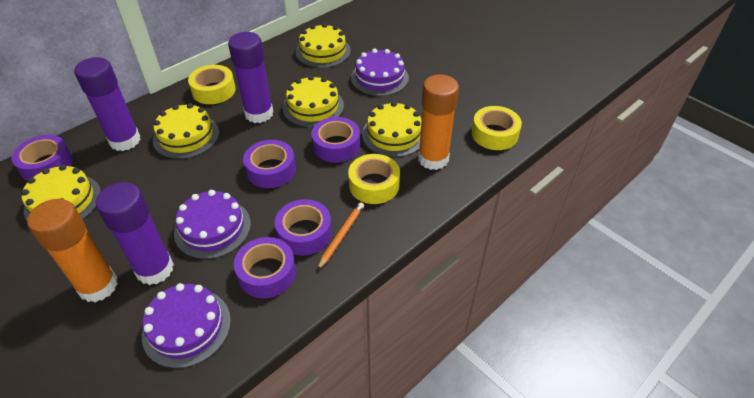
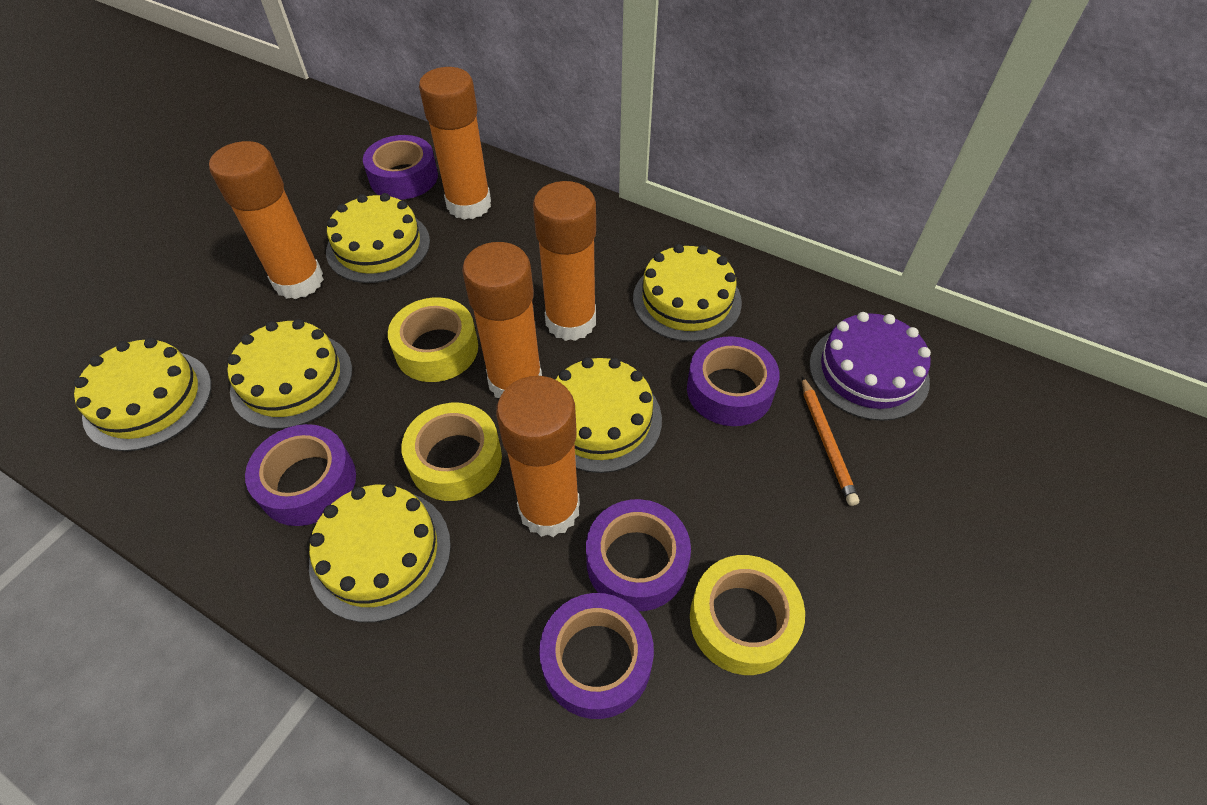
orange glue stick: 2 -> 5
purple cake: 3 -> 1
purple glue stick: 3 -> 0
yellow cake: 5 -> 6

